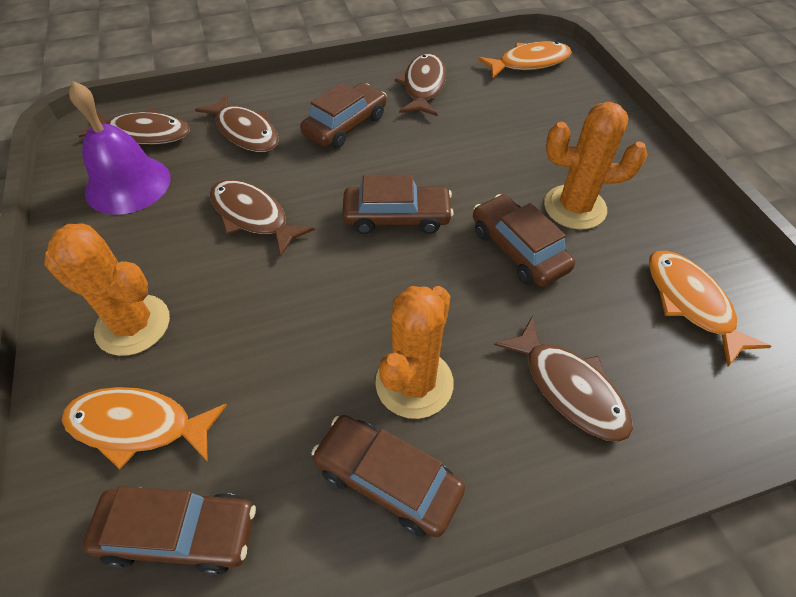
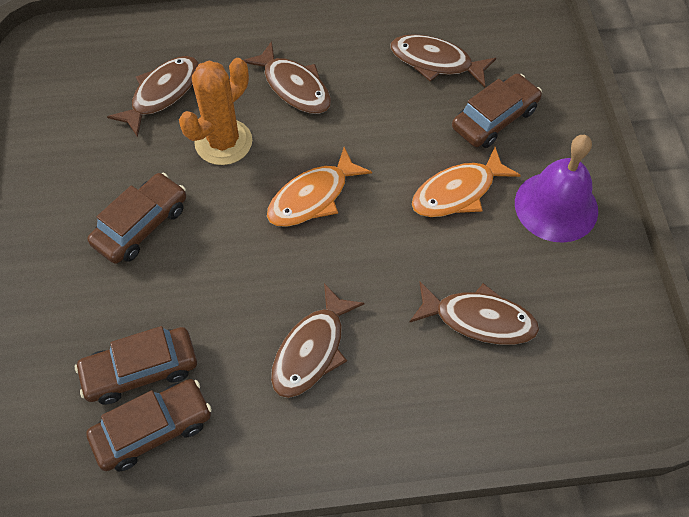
brown car: 5 -> 4
orange cactus: 3 -> 1
orange fish: 3 -> 2

